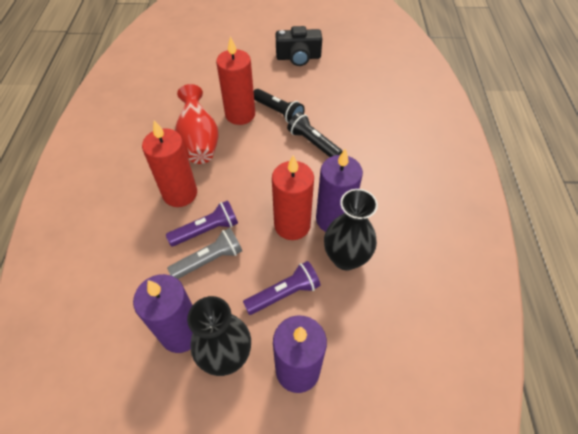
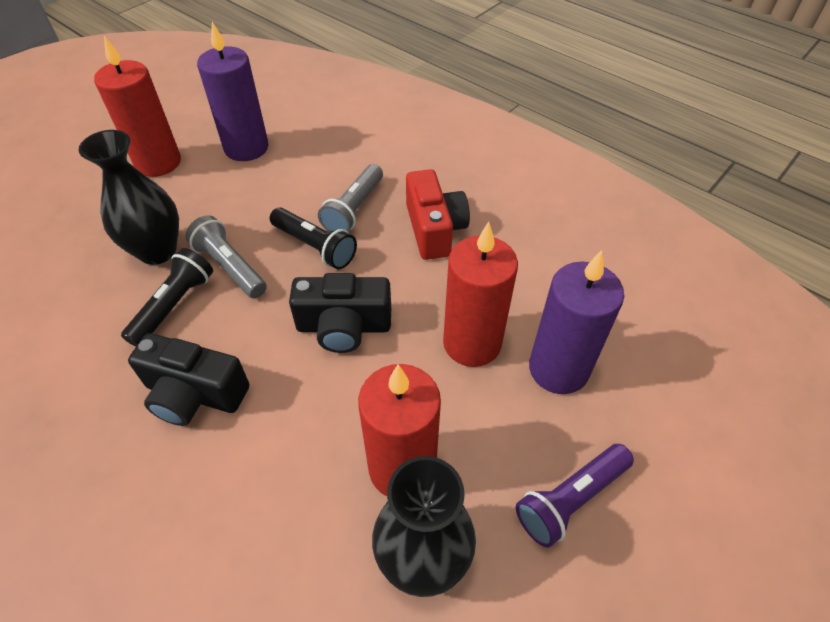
black camera: 1 -> 2
grey flashlight: 1 -> 2
purple candle: 3 -> 2
purple flashlight: 2 -> 1
red camera: 0 -> 1
red vase: 1 -> 0

